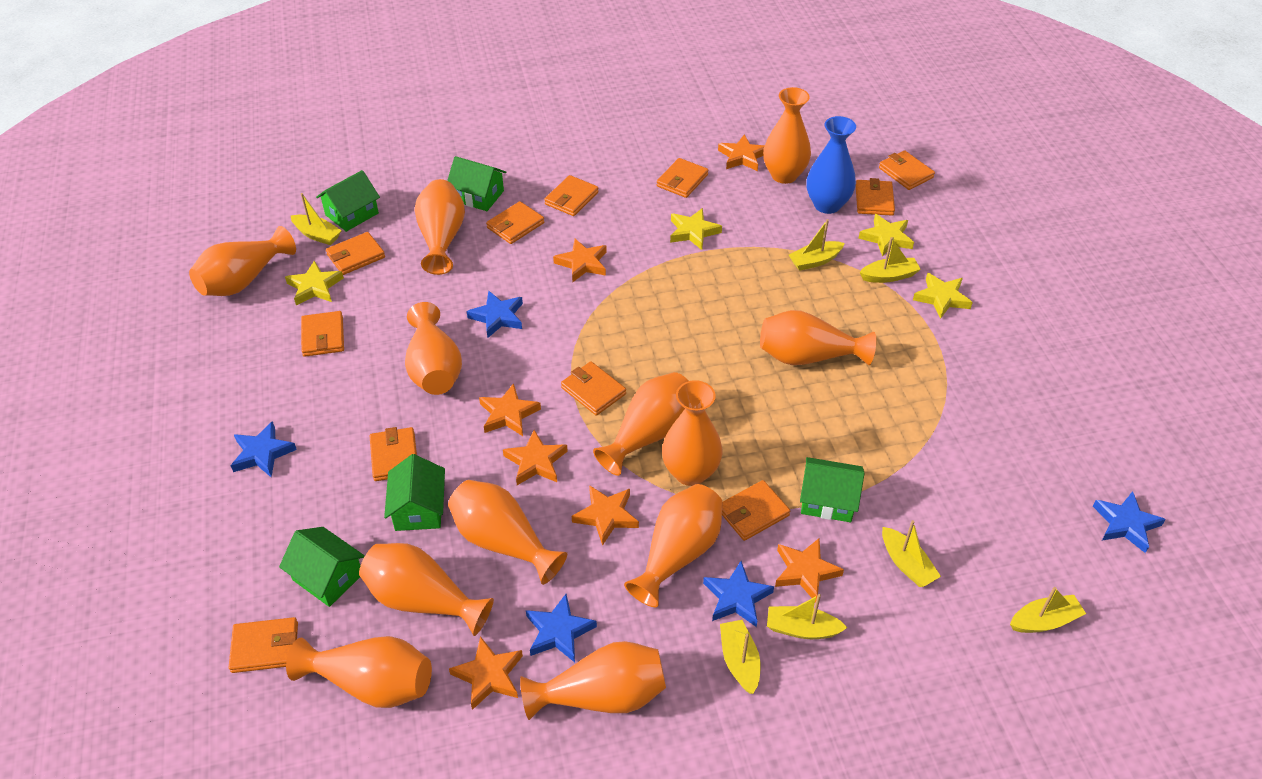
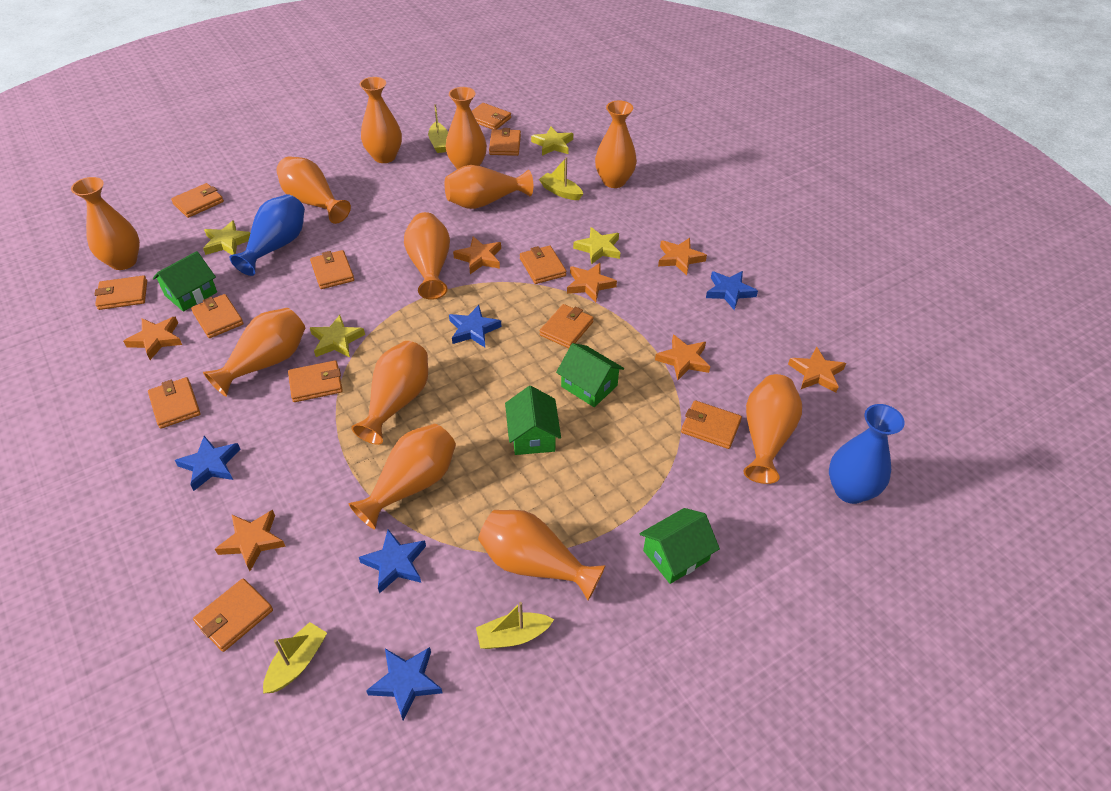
blue vase: 1 -> 2
green house: 5 -> 4
orange wallet: 11 -> 12
yellow boat: 7 -> 4

